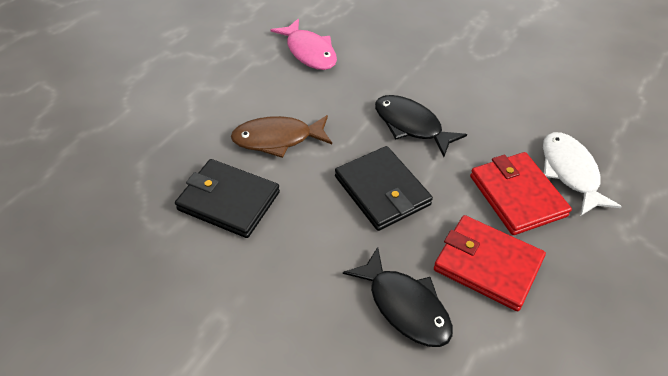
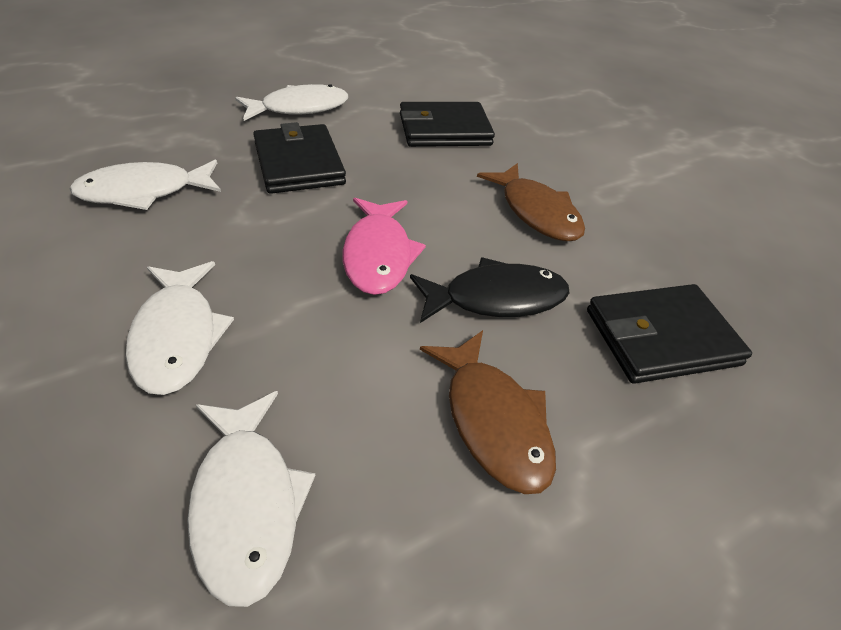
black fish: 2 -> 1
black wallet: 2 -> 3
brown fish: 1 -> 2
red wallet: 2 -> 0
white fish: 1 -> 4

